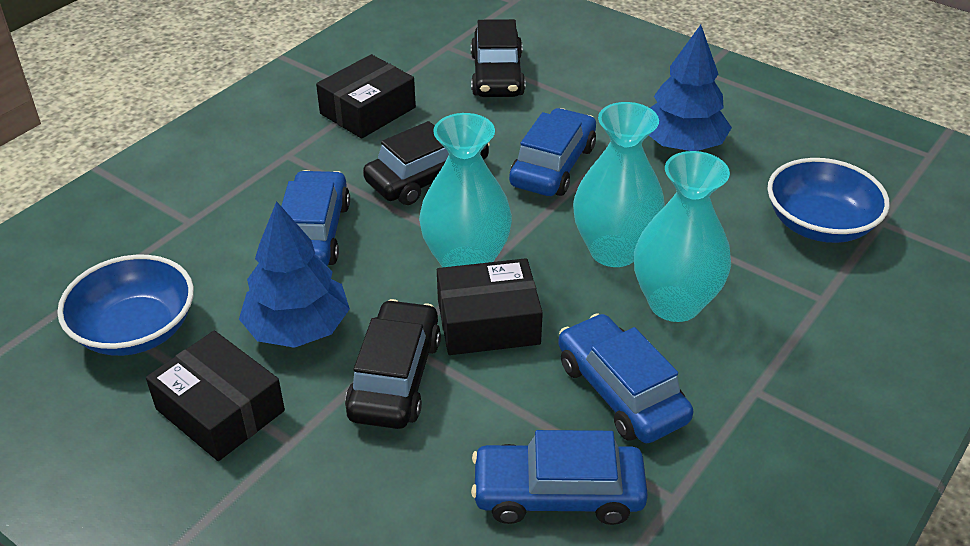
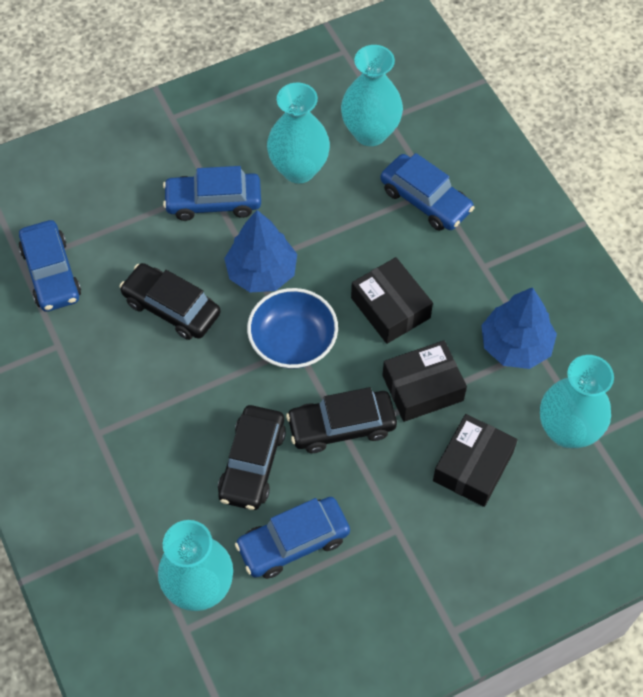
blue bowl: 2 -> 1
turquoise vase: 3 -> 4

